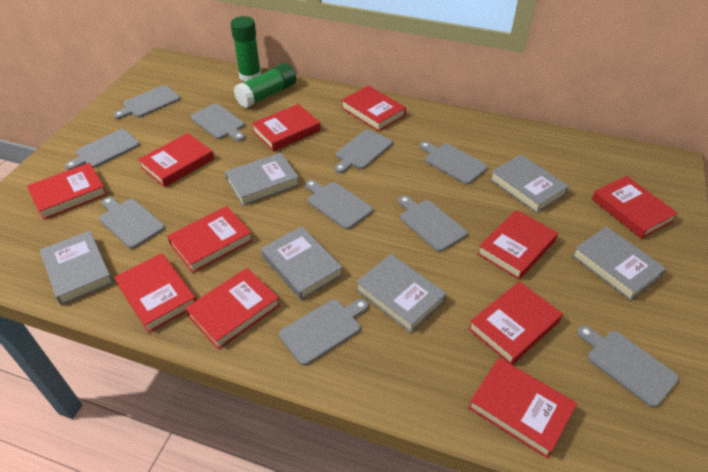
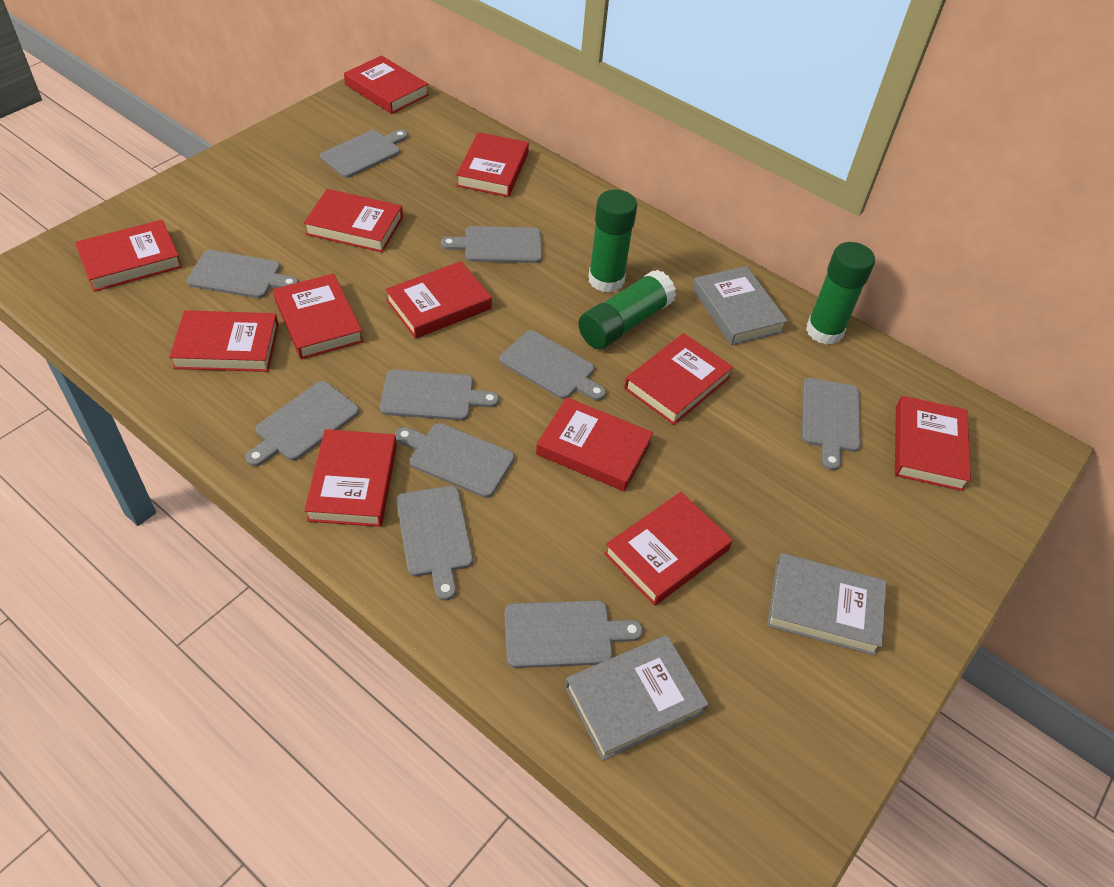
green glue stick: 2 -> 3
grey book: 6 -> 3
red book: 11 -> 12

